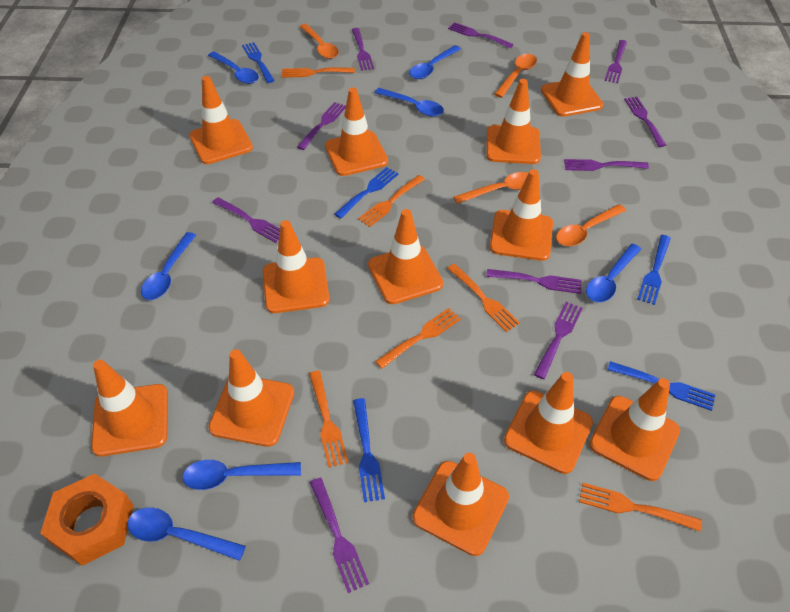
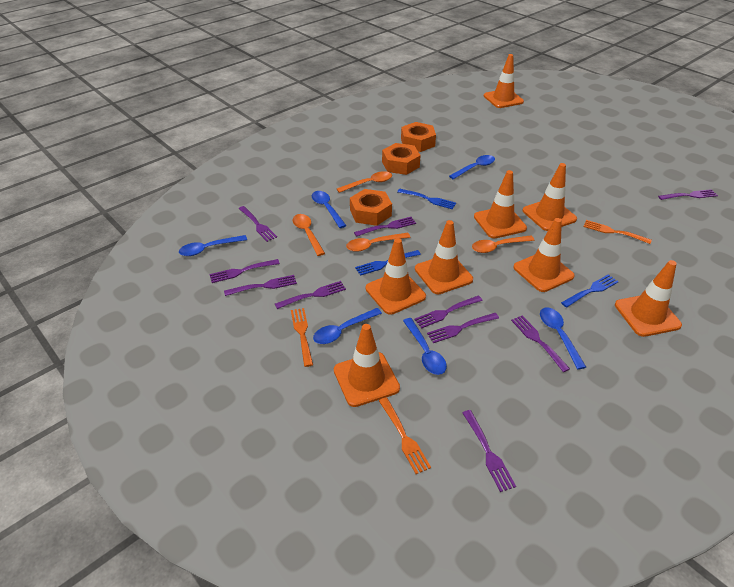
blue fork: 5 -> 3
blue spoon: 7 -> 6
orange fork: 6 -> 3
orange nut: 1 -> 3
orange traffic cone: 12 -> 8

